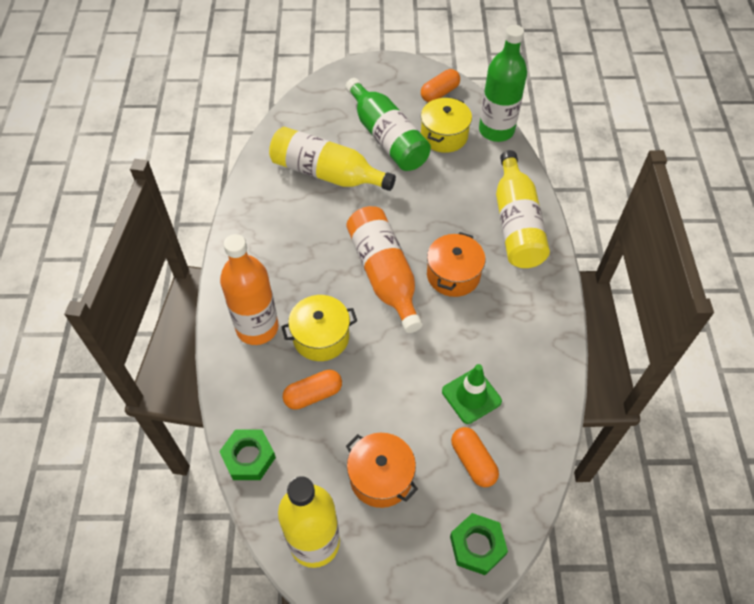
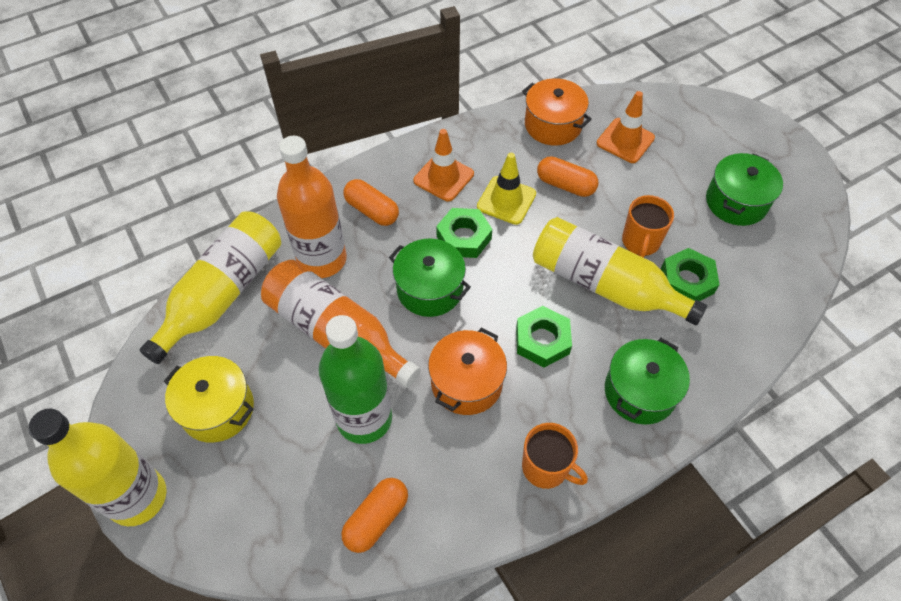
green bottle: 2 -> 1
green nut: 2 -> 3
green pot: 0 -> 3
green traffic cone: 1 -> 0
orange mug: 0 -> 2
orange traffic cone: 0 -> 2
yellow pot: 2 -> 1
yellow traffic cone: 0 -> 1

